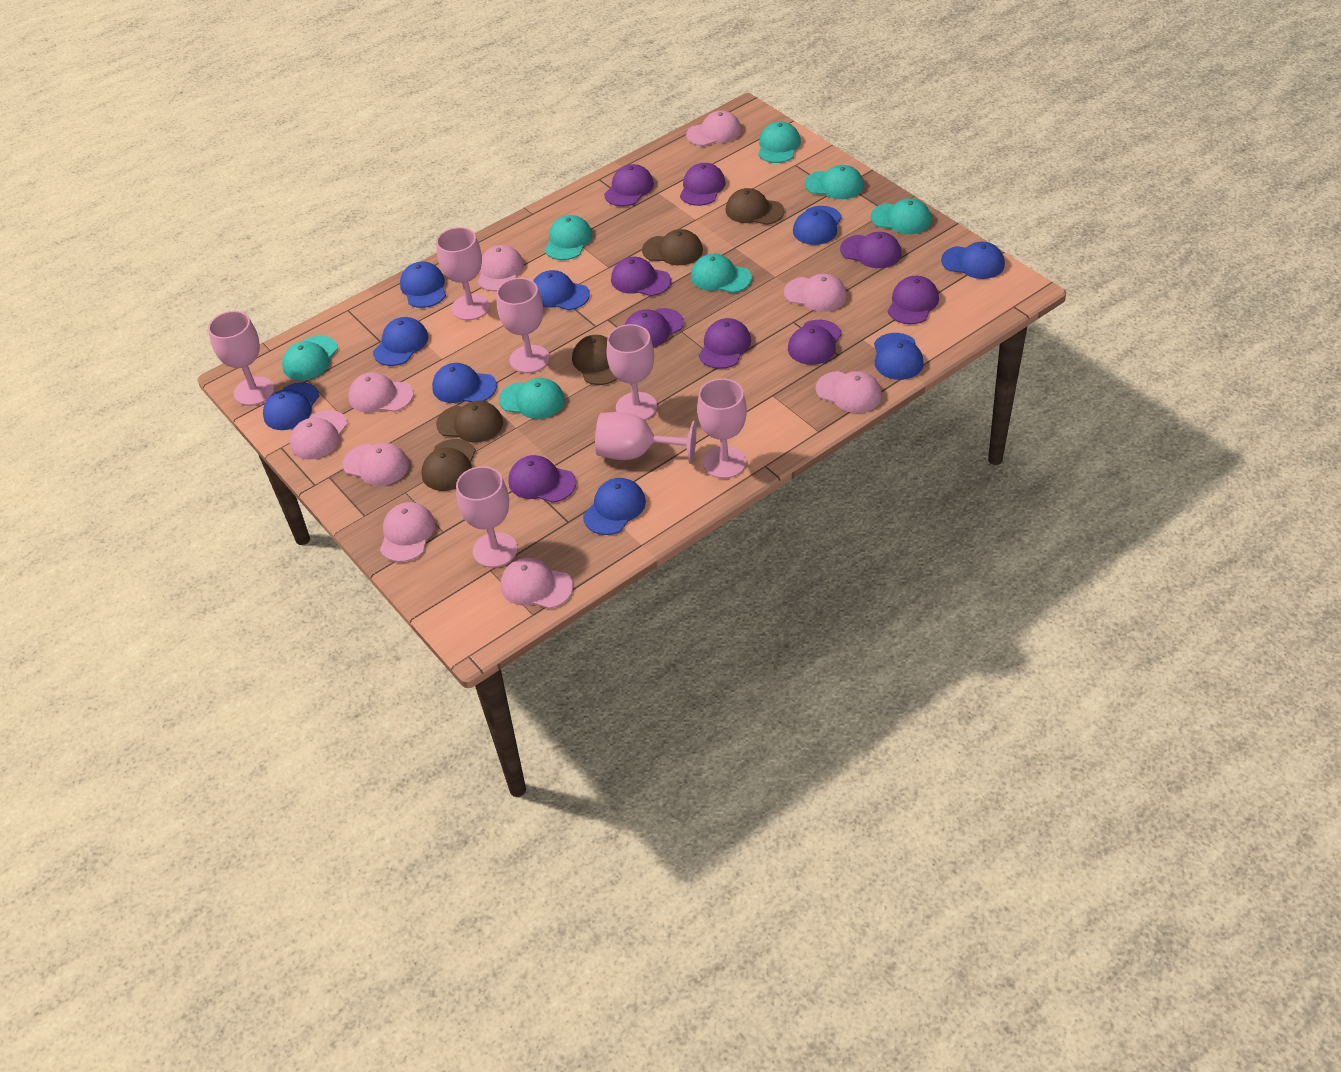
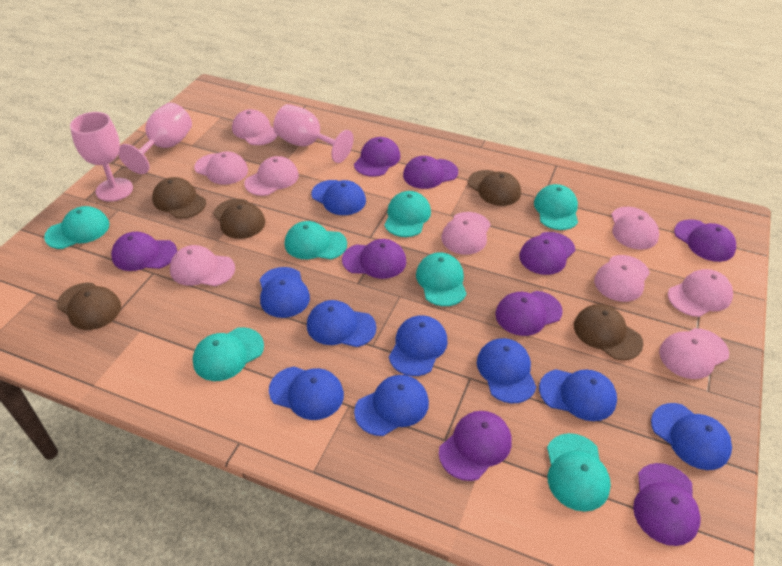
pink goblet: 7 -> 3

